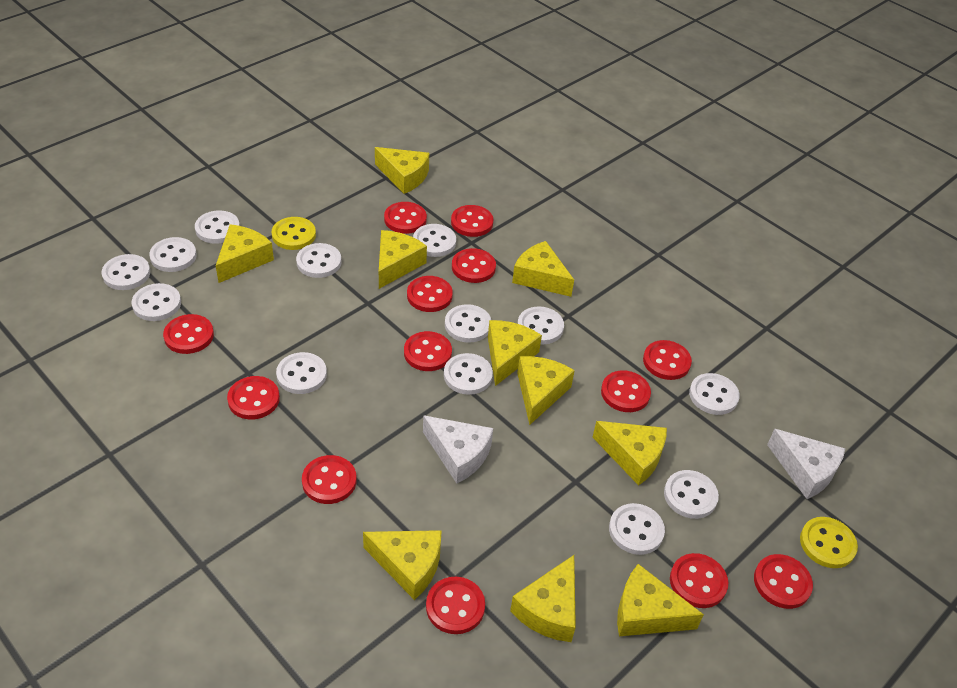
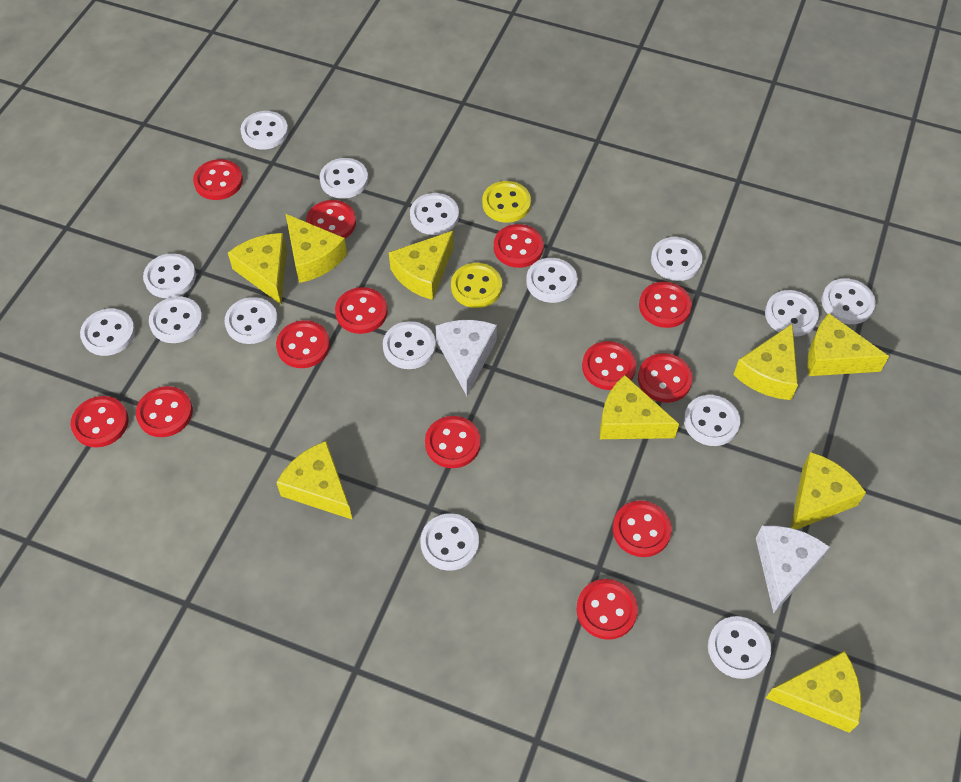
white button: 13 -> 15
yellow cheese: 10 -> 9

